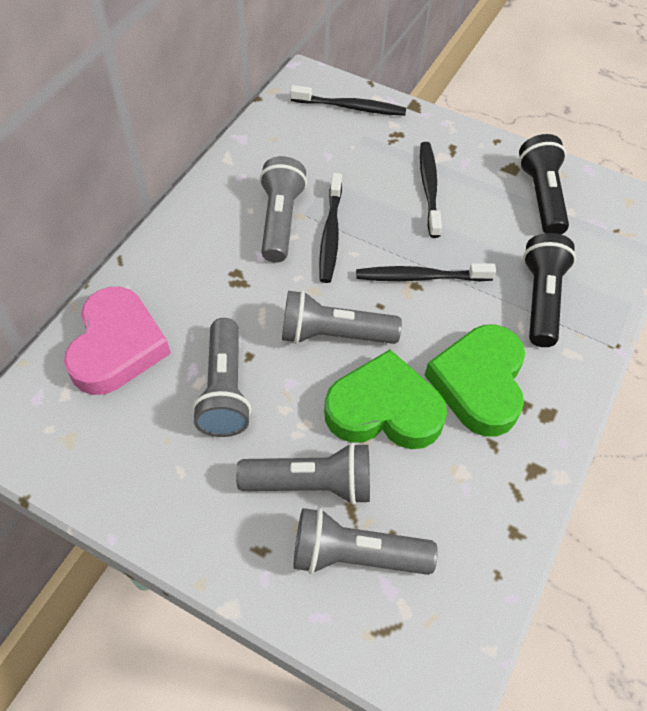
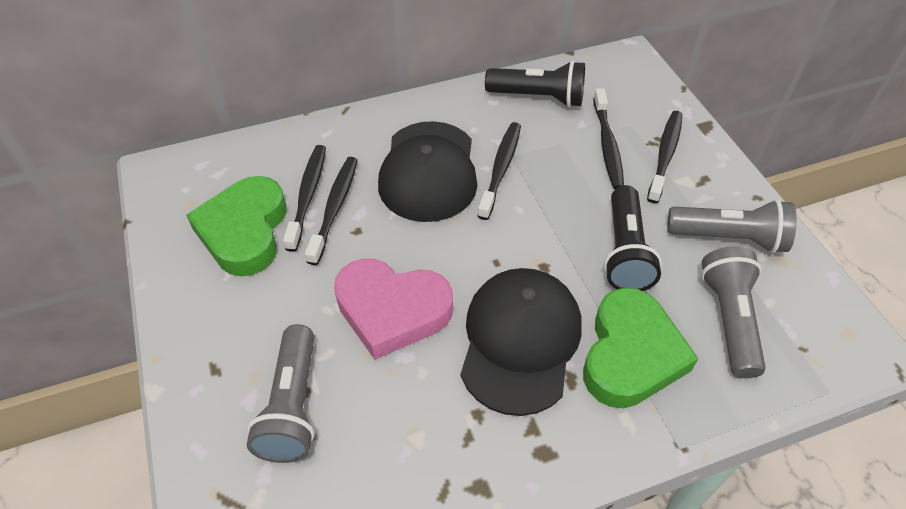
black cap: 0 -> 2
black toothbrush: 4 -> 5
grey flashlight: 5 -> 3

